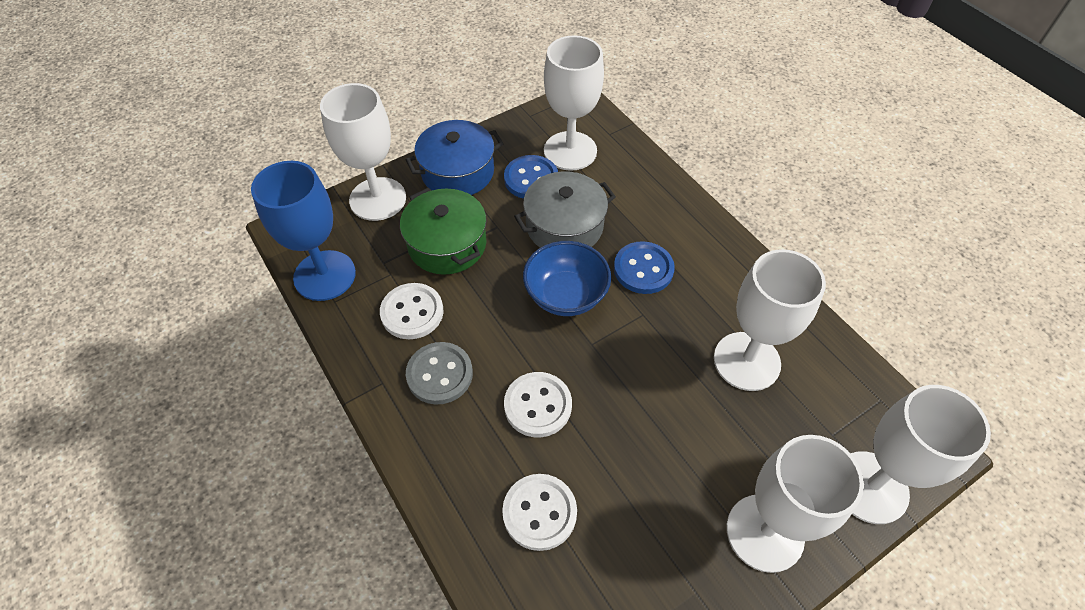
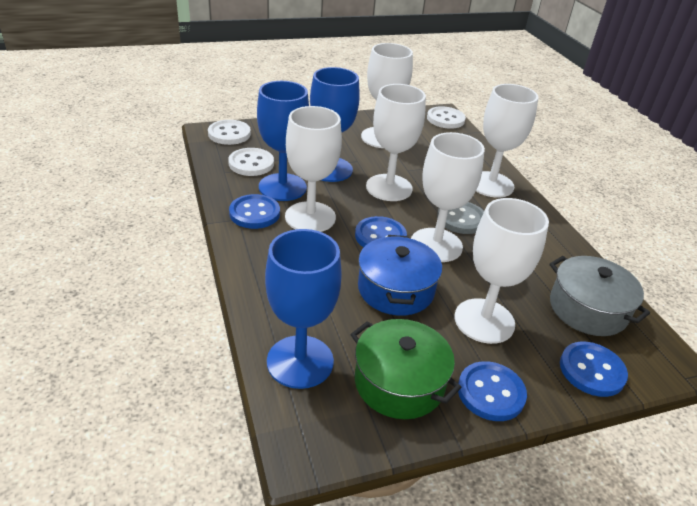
blue bowl: 1 -> 0
blue button: 2 -> 4
blue goblet: 1 -> 3
white goblet: 5 -> 6

